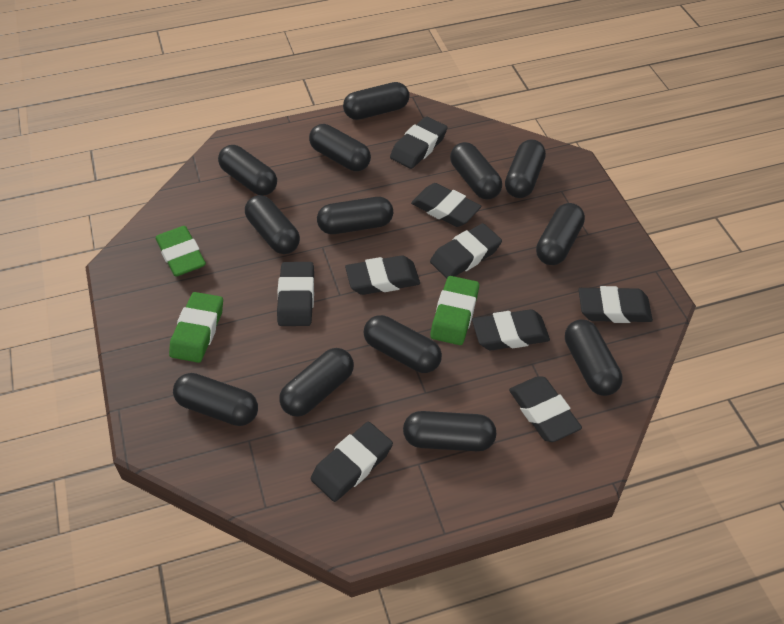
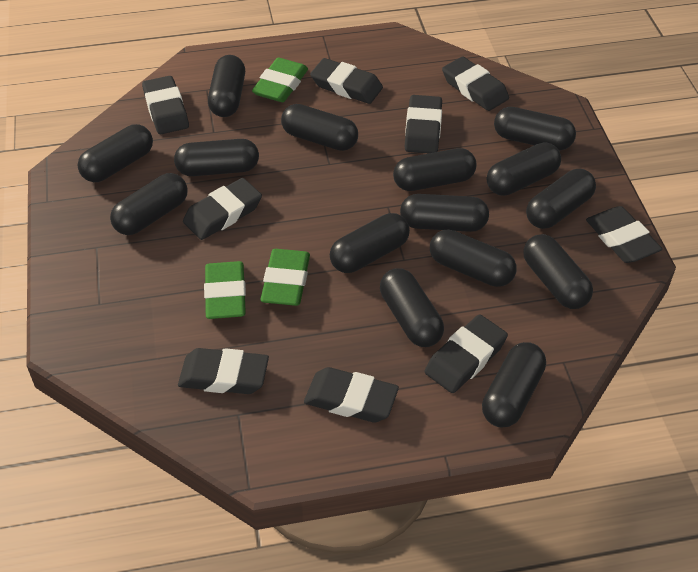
black capsule: 13 -> 15

